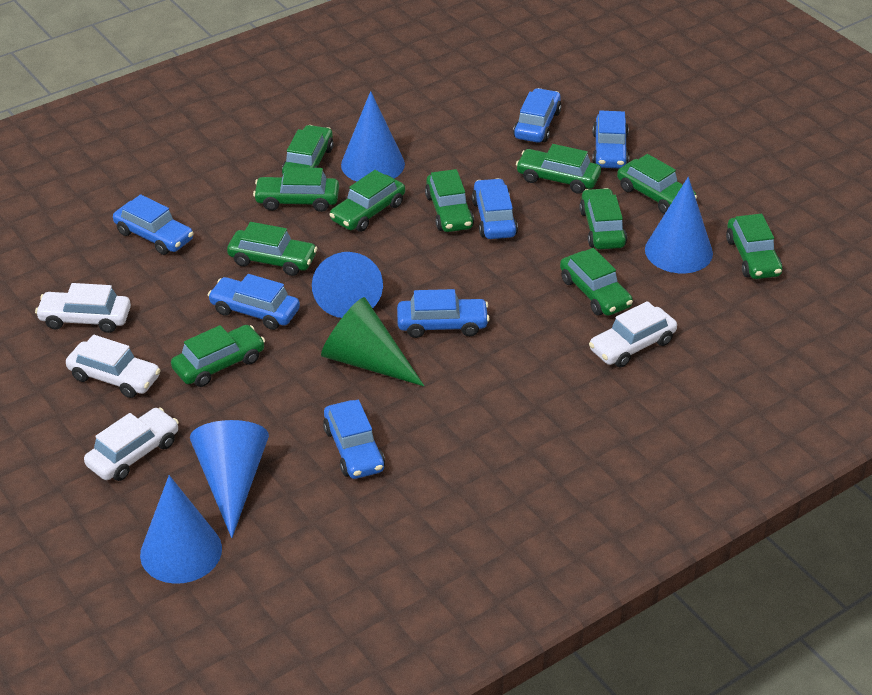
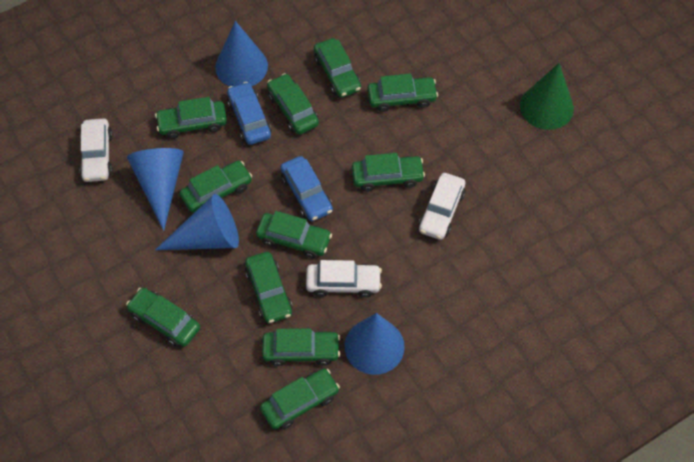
blue car: 7 -> 2
blue cone: 5 -> 4
white car: 4 -> 3

